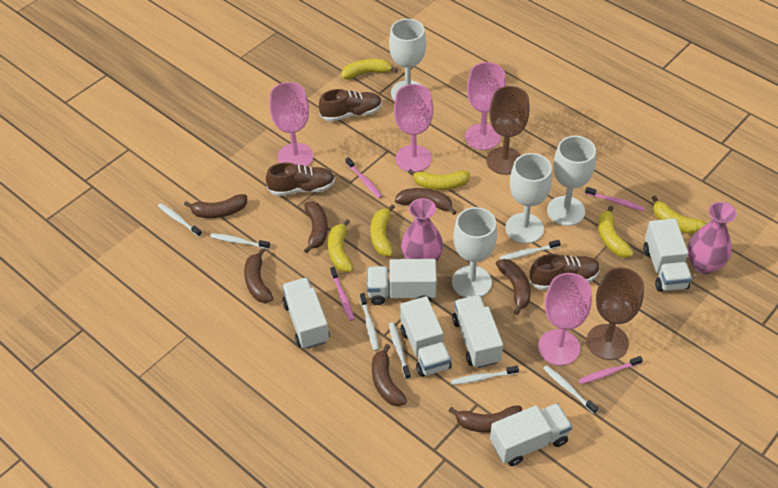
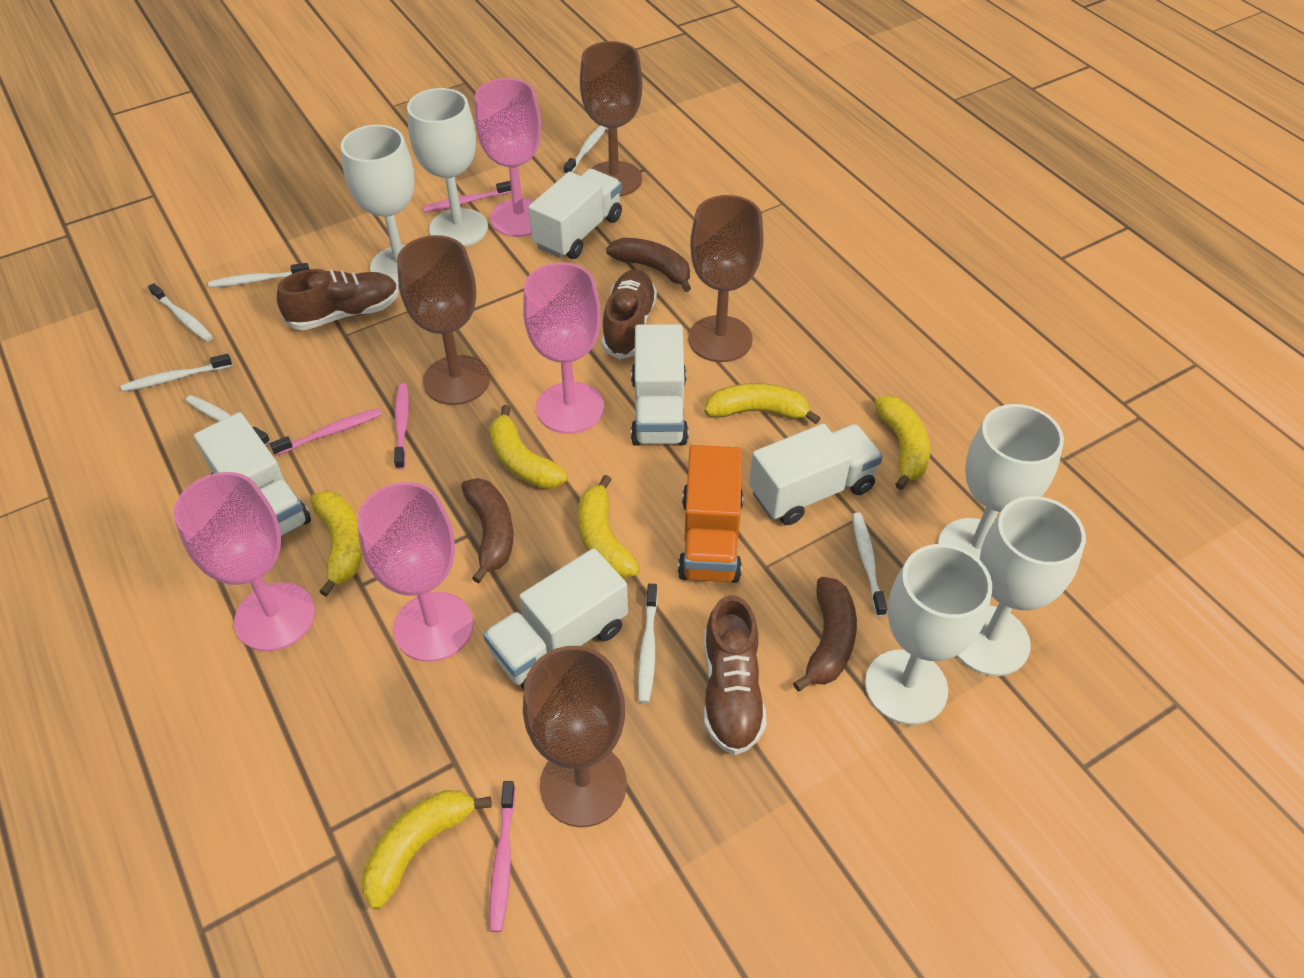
brown banana: 7 -> 3
brown goblet: 2 -> 4
orange truck: 0 -> 1
pink vase: 2 -> 0
white goblet: 4 -> 5
white truck: 6 -> 5

